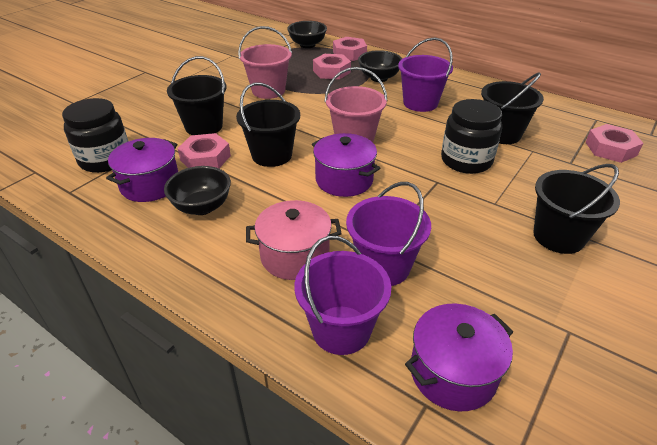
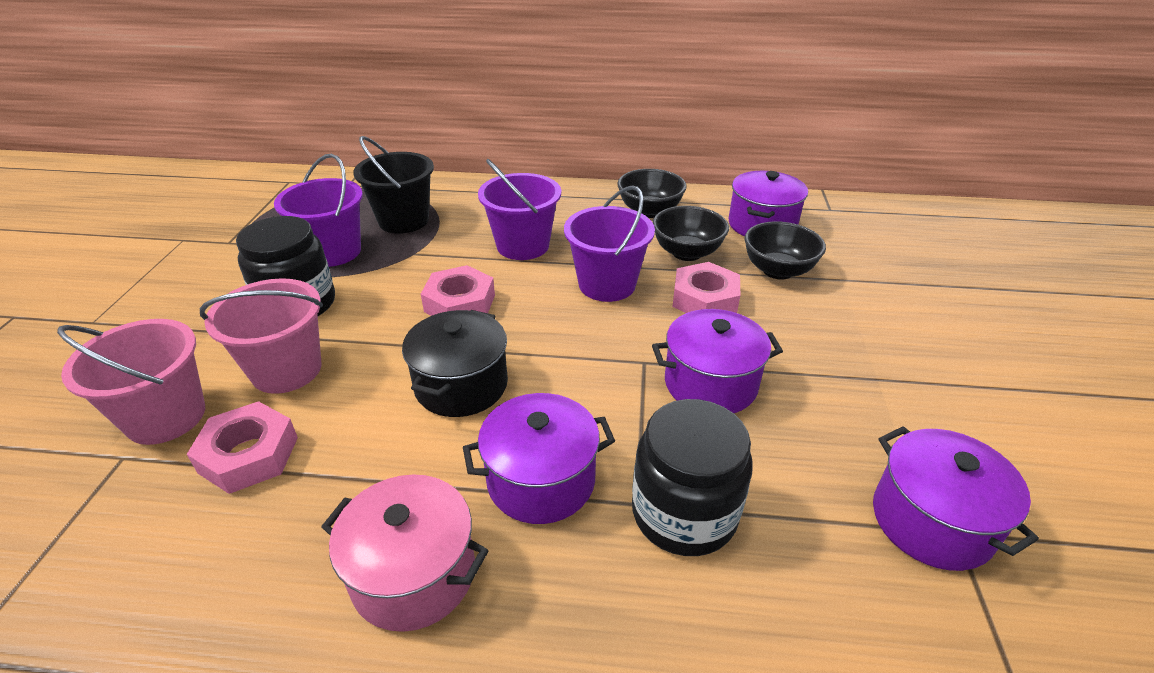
black bucket: 4 -> 1
black pot: 0 -> 1
pink nut: 4 -> 3
purple pot: 3 -> 4

